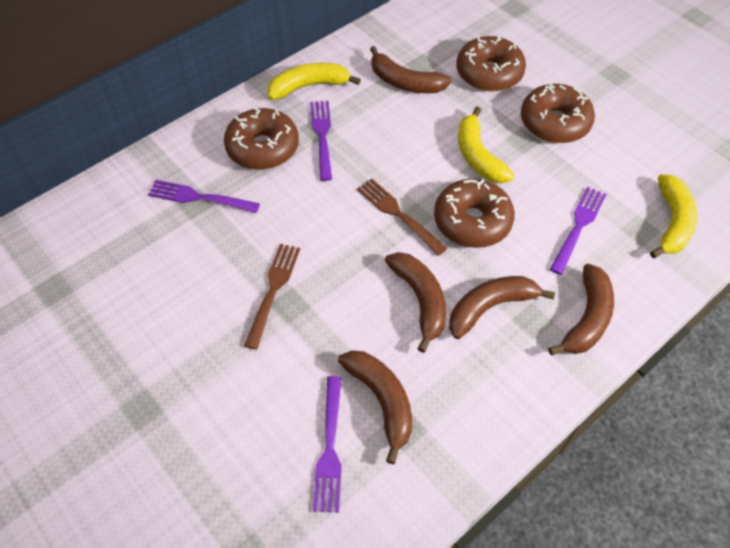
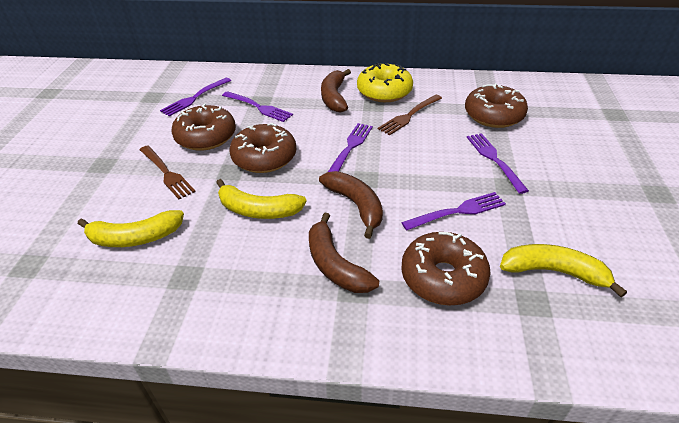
brown banana: 5 -> 3
purple fork: 4 -> 5
yellow donut: 0 -> 1

